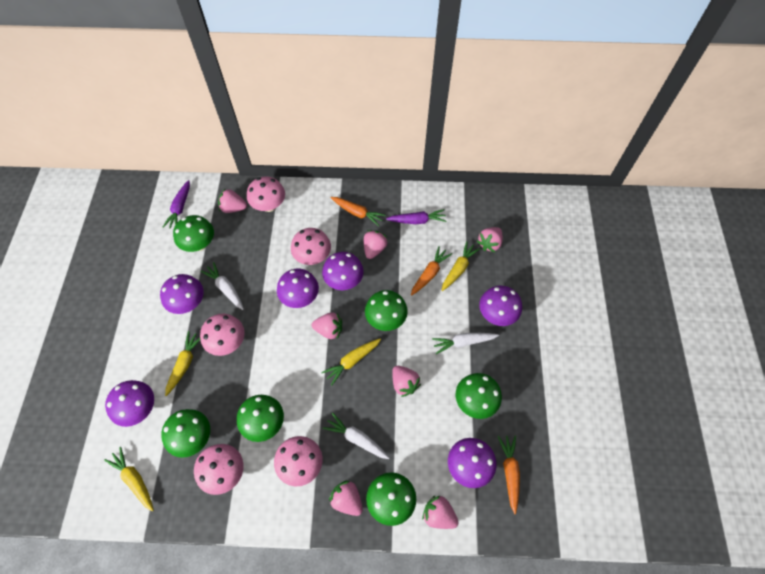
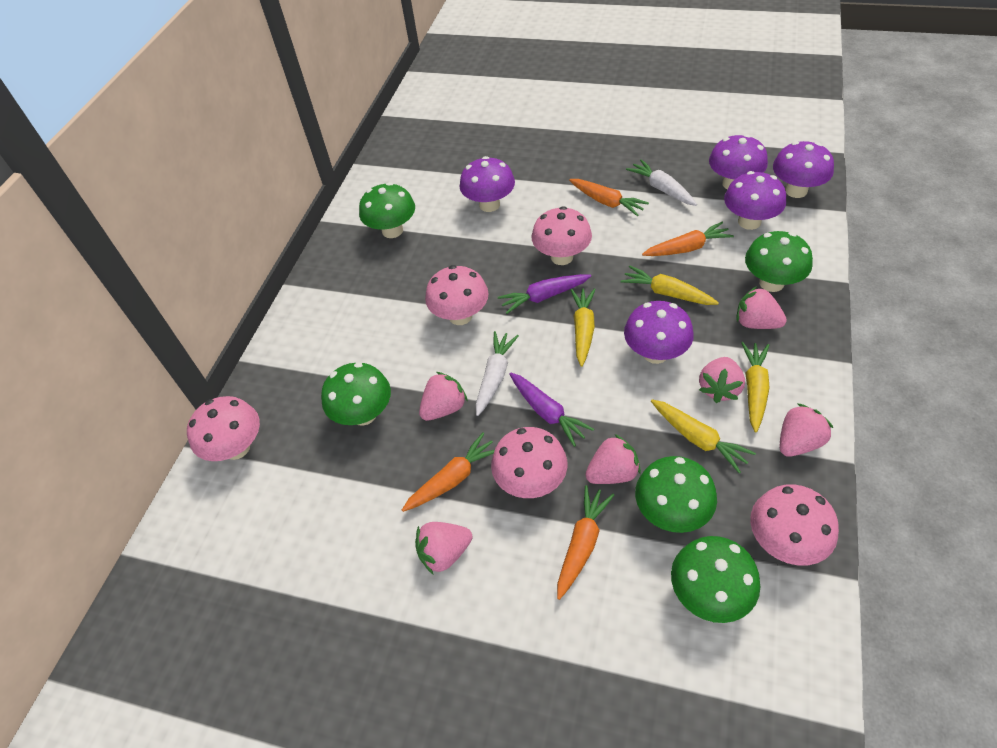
green mushroom: 6 -> 5
orange carrot: 3 -> 4
pink strawberry: 7 -> 6
purple mushroom: 6 -> 5
white carrot: 3 -> 2

